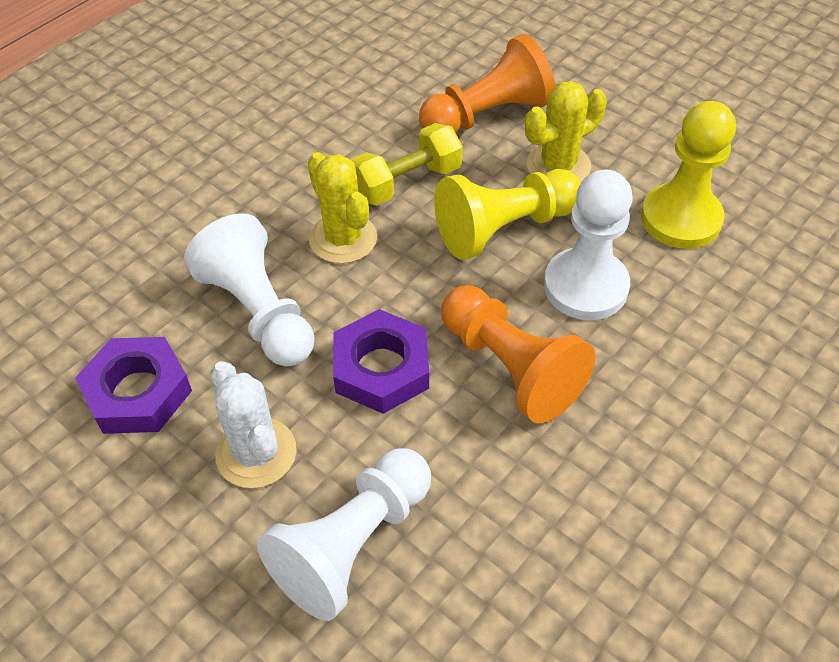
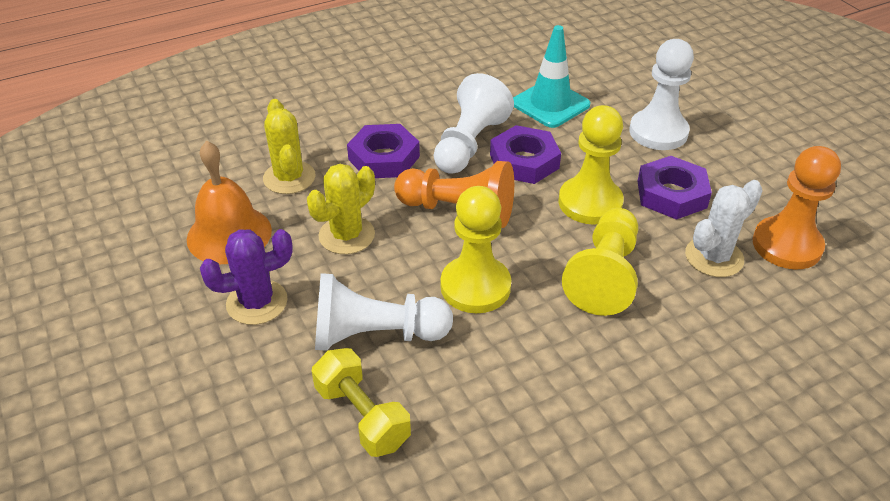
orange bell: 0 -> 1
purple cactus: 0 -> 1
purple nut: 2 -> 3
turquoise traffic cone: 0 -> 1
yellow pawn: 2 -> 3

